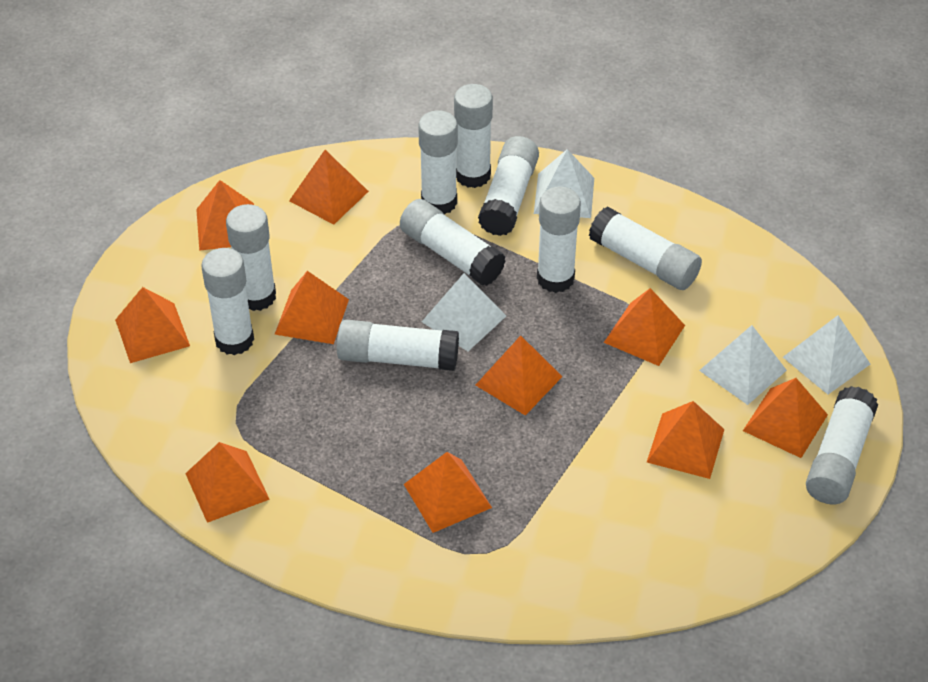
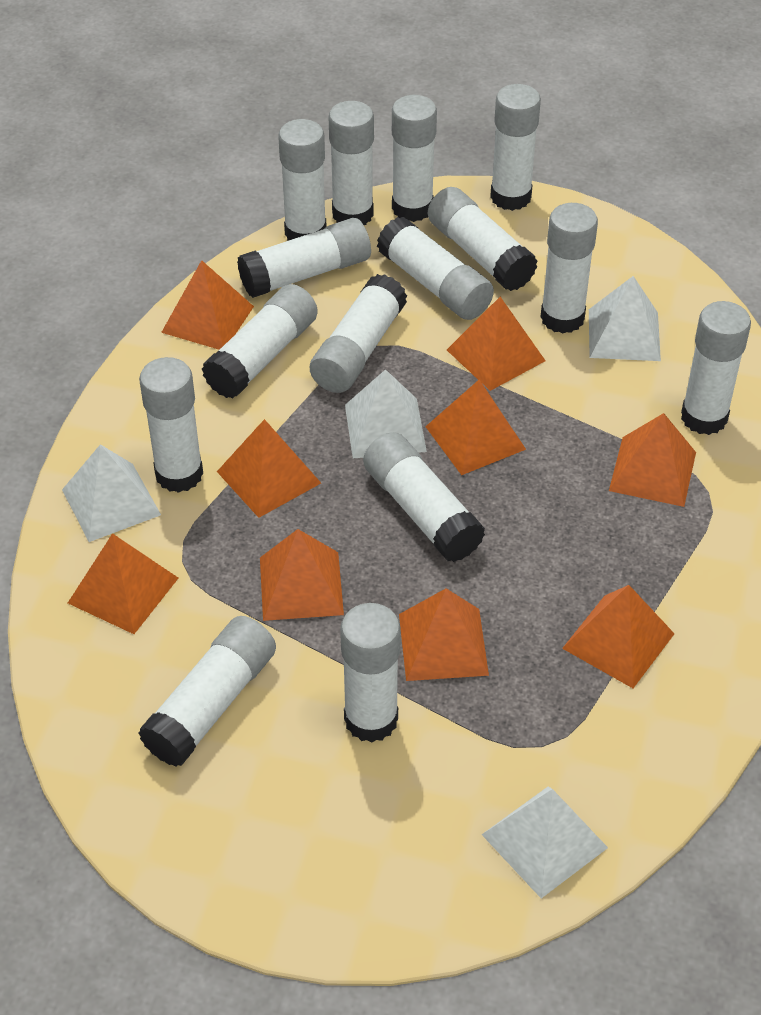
orange pyramid: 10 -> 9
white glue stick: 10 -> 15

